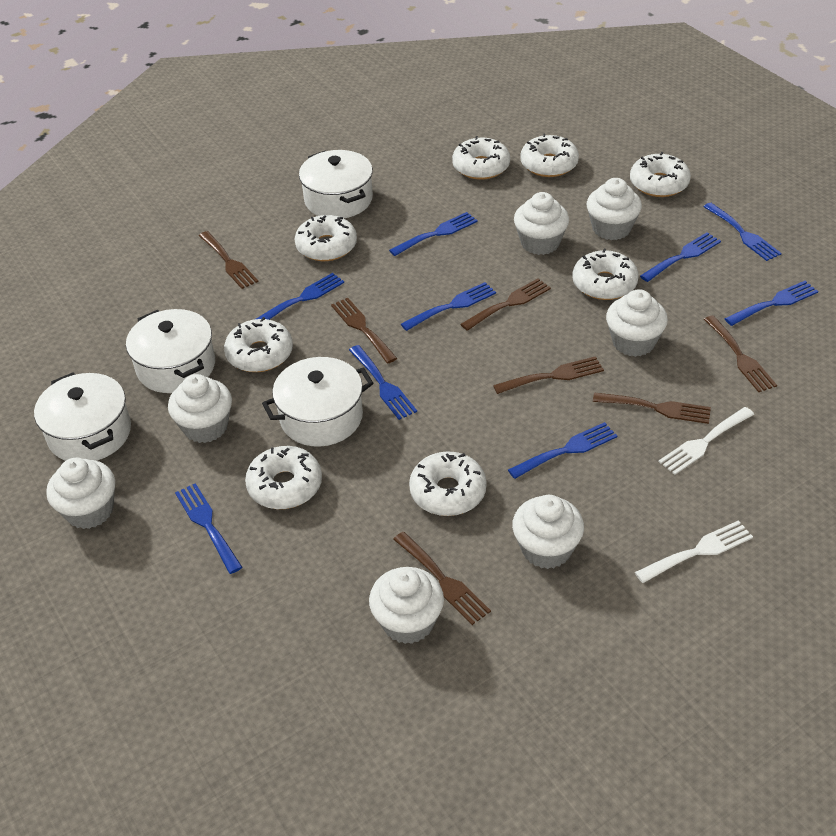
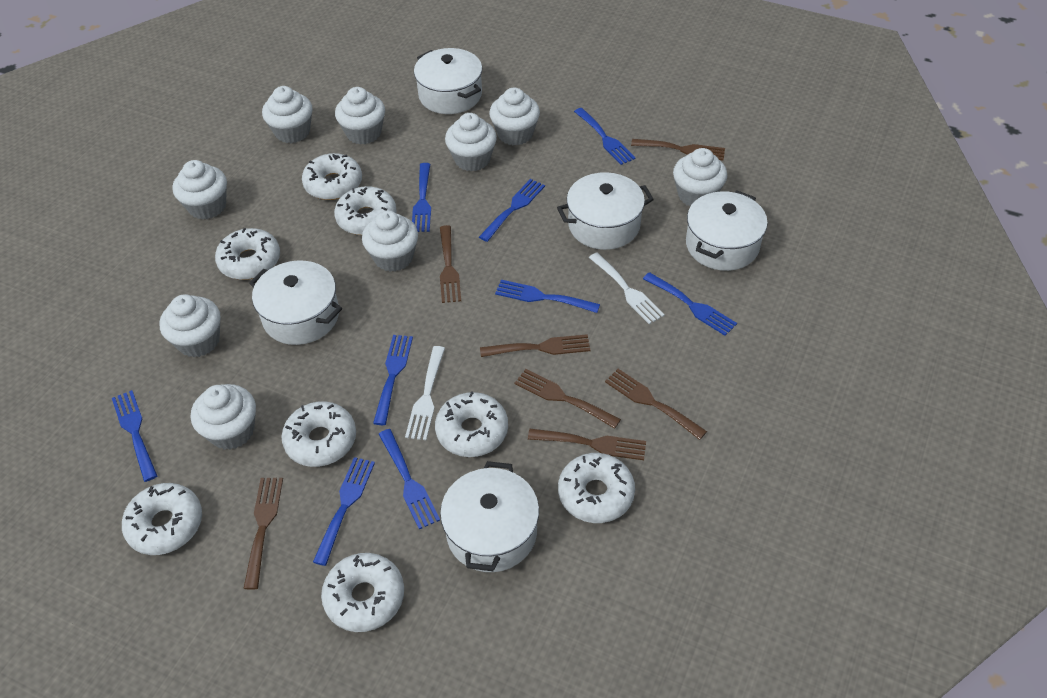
white cupcake: 7 -> 9
white pot: 4 -> 5

